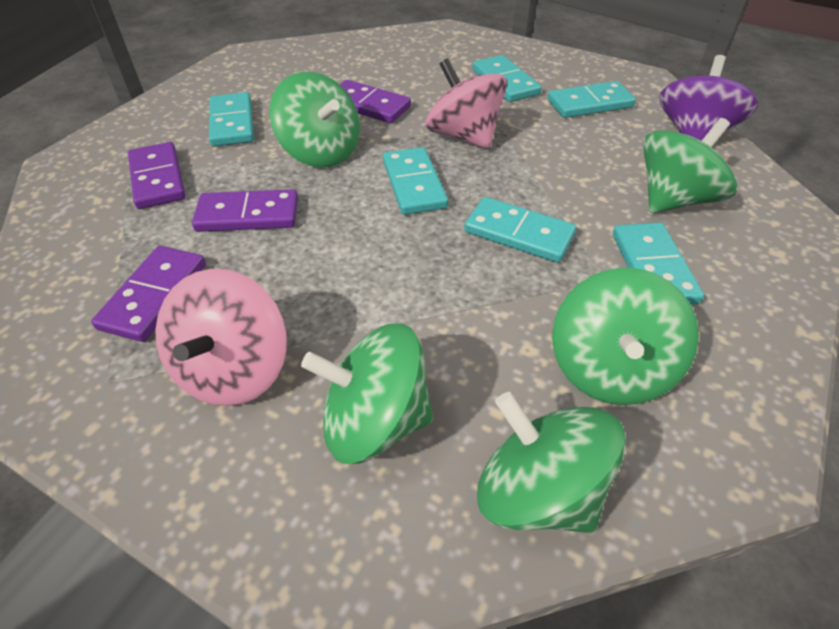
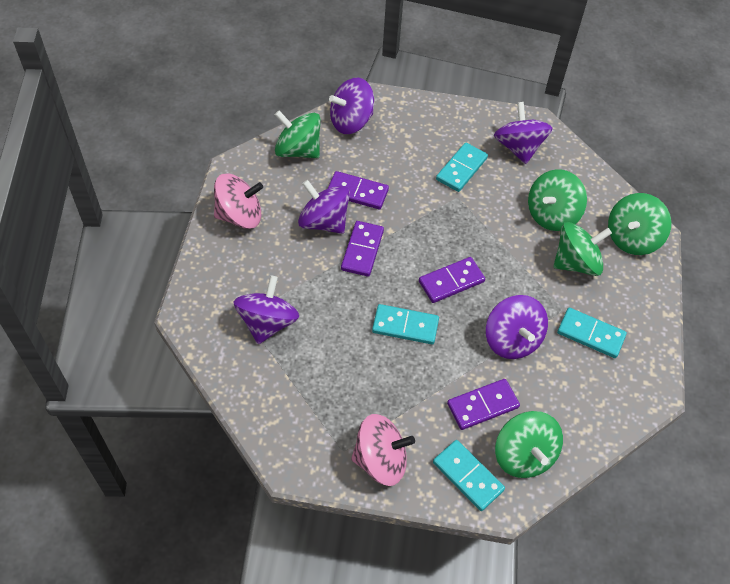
purple spinning top: 1 -> 5
turquoise domino: 6 -> 4

